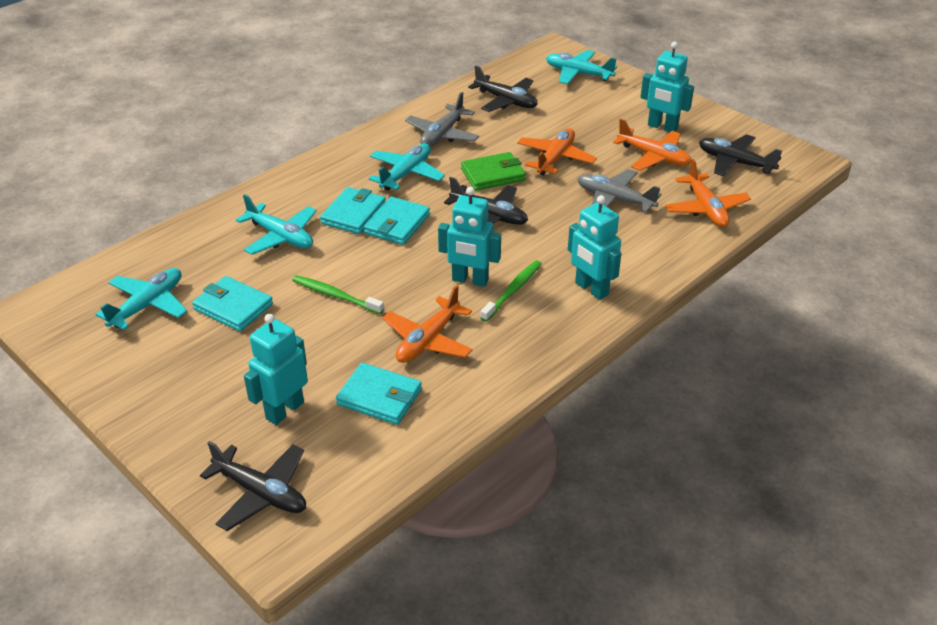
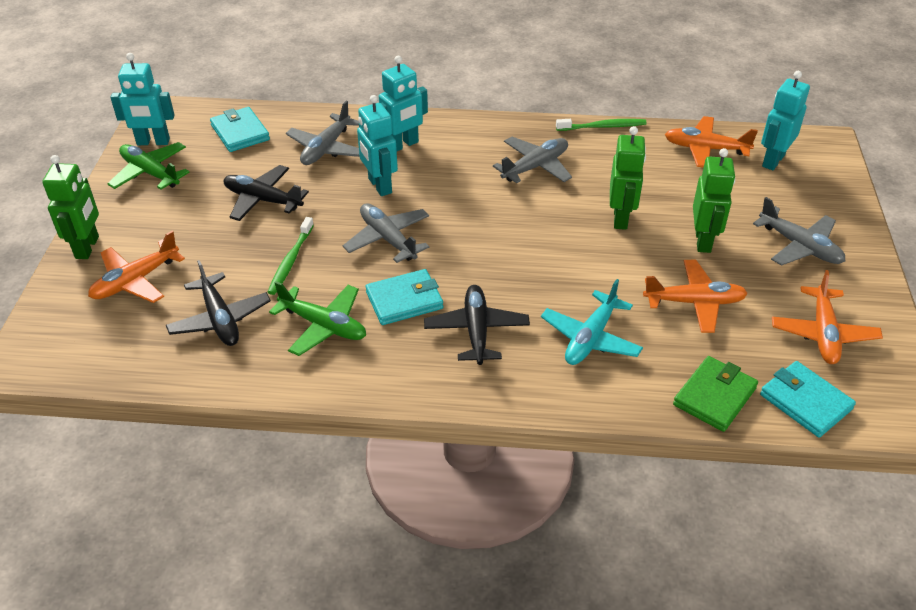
black plane: 4 -> 3
green plane: 0 -> 2
green robot: 0 -> 3
grey plane: 2 -> 4
turquoise plane: 4 -> 1
turquoise wallet: 4 -> 3

